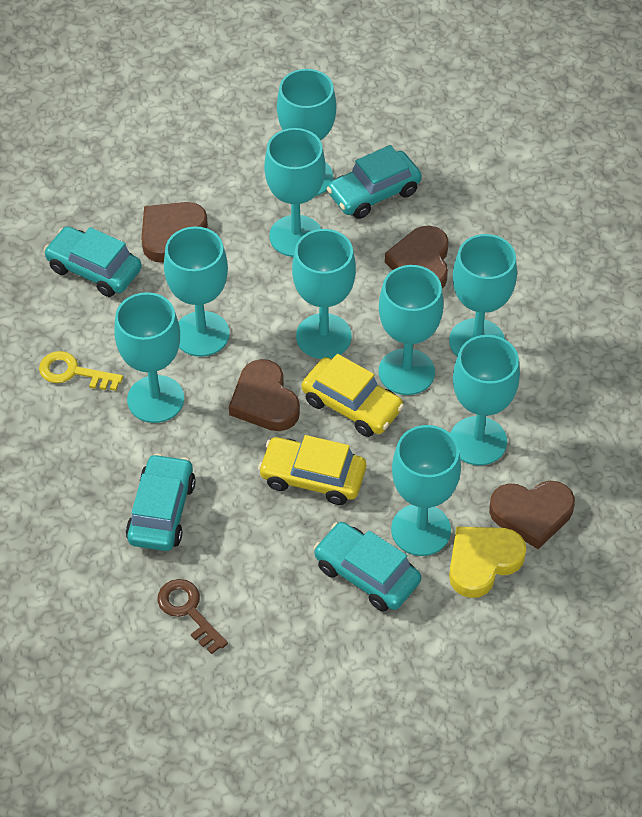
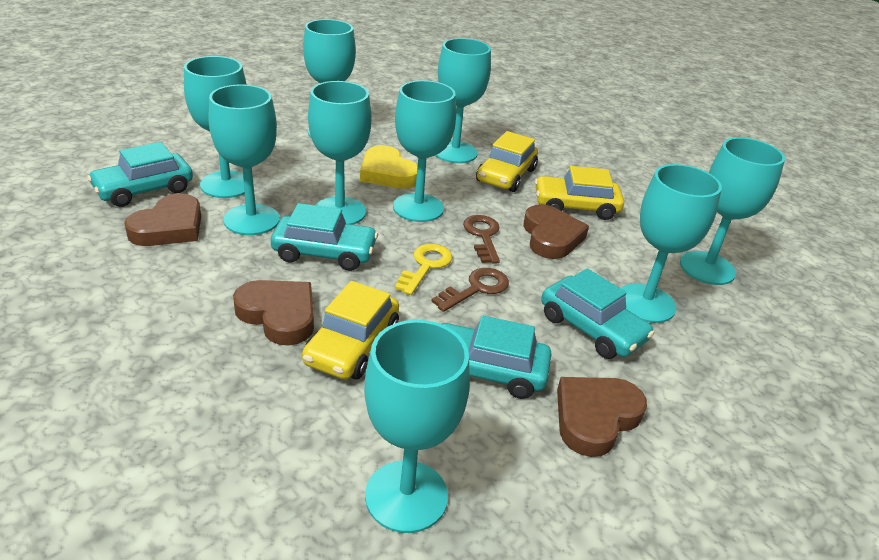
brown key: 1 -> 2
yellow car: 2 -> 3

